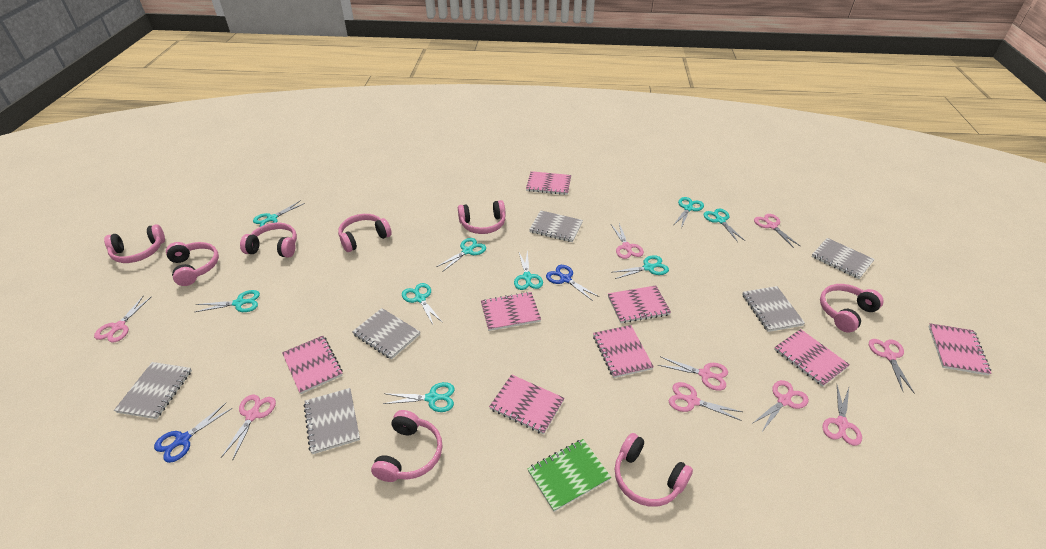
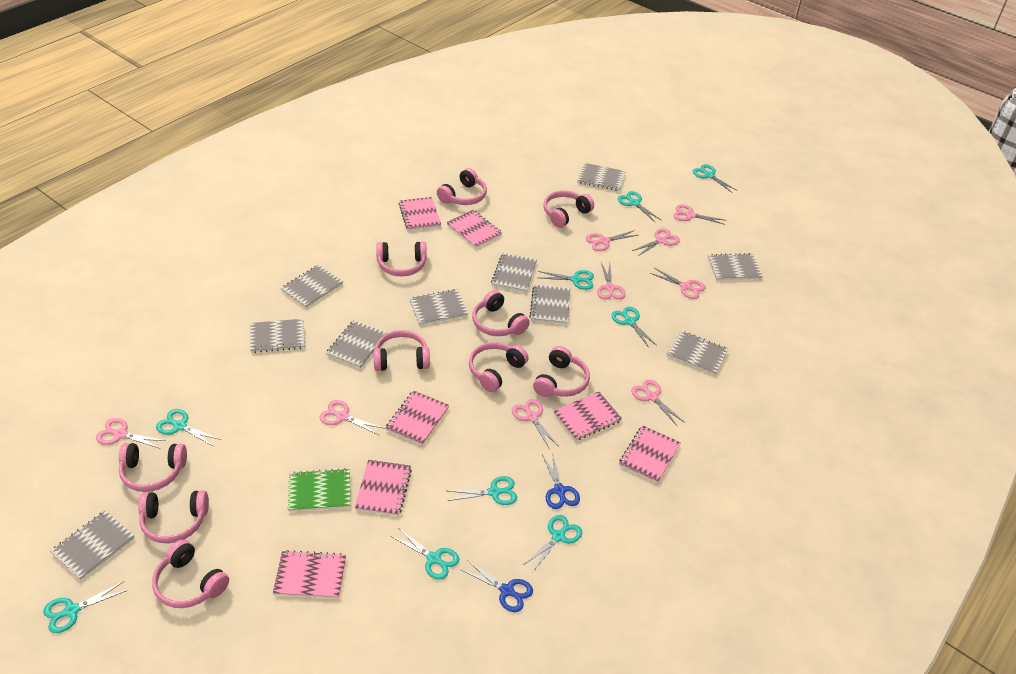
grey notebook: 6 -> 10
pink headphones: 8 -> 10
pink notebook: 8 -> 7

